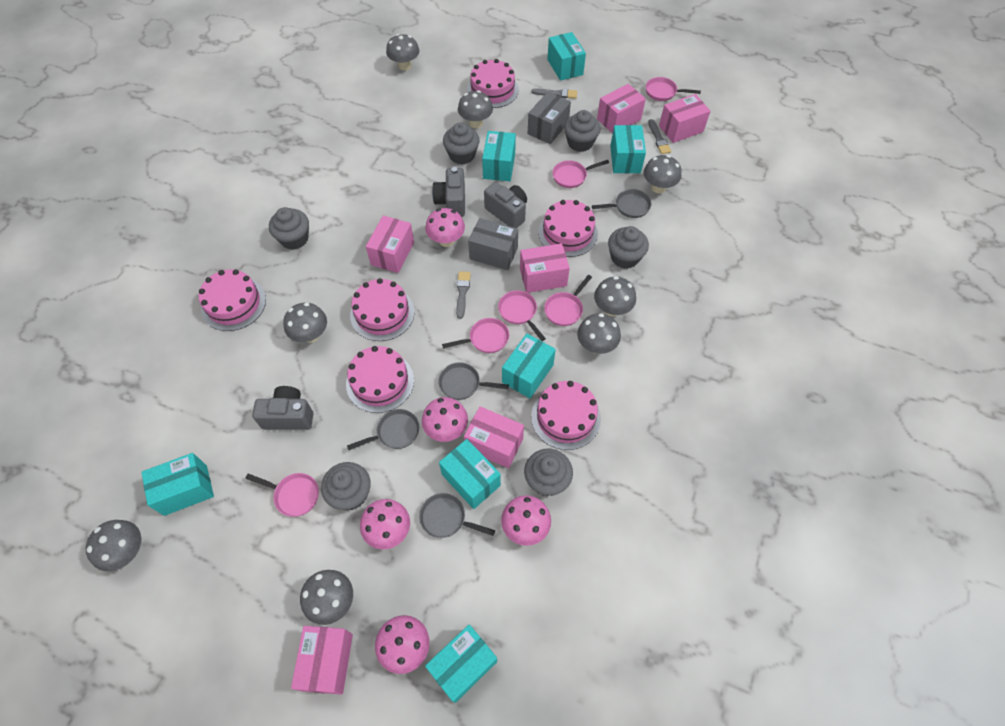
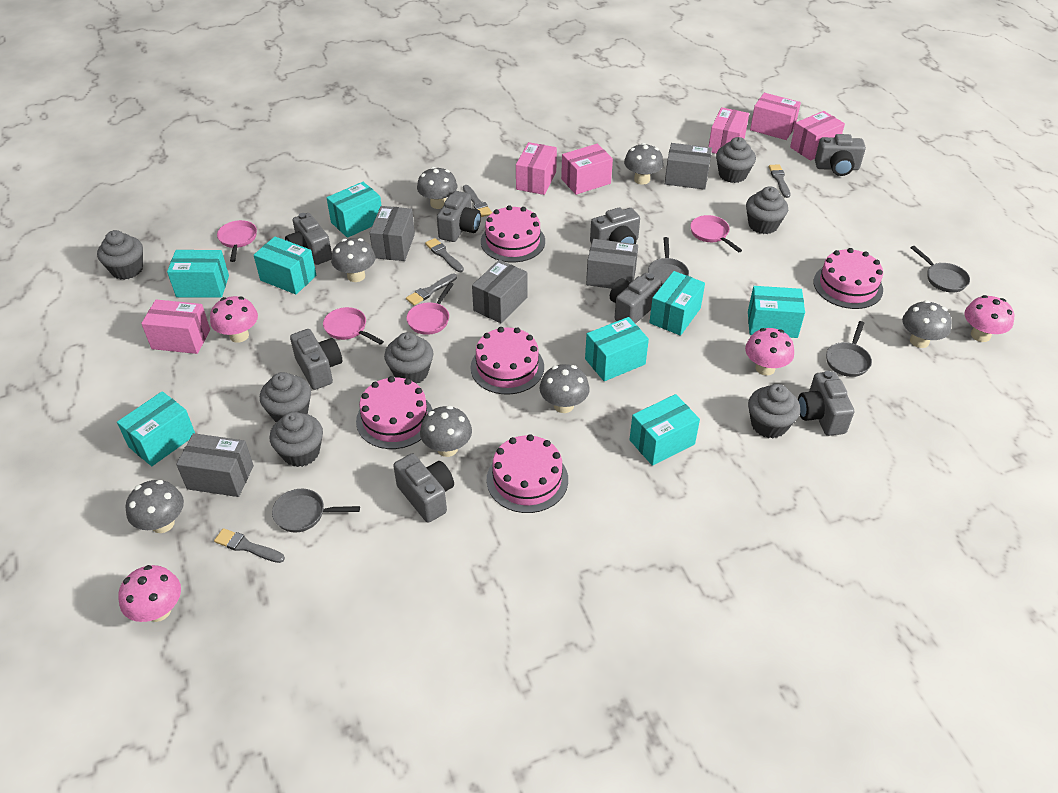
grey box: 2 -> 5
grey brush: 3 -> 5
grey camera: 3 -> 8
grey cupcake: 6 -> 7
grey mushroom: 8 -> 7
pink cake: 6 -> 5
pink mushroom: 5 -> 4
pink pan: 6 -> 4
turquoise box: 7 -> 8

